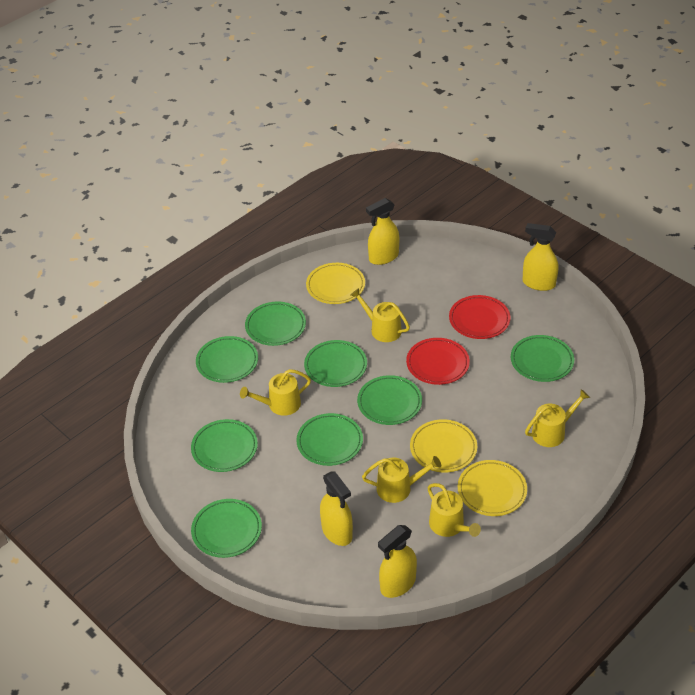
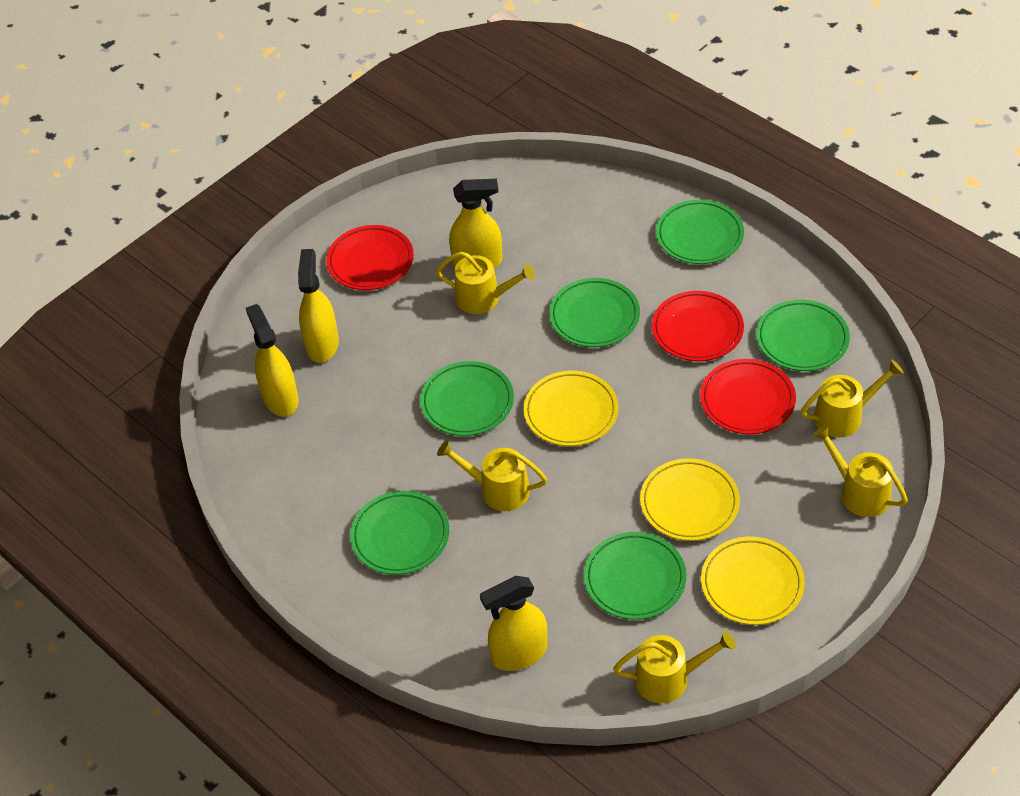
green plate: 8 -> 6
red plate: 2 -> 3

